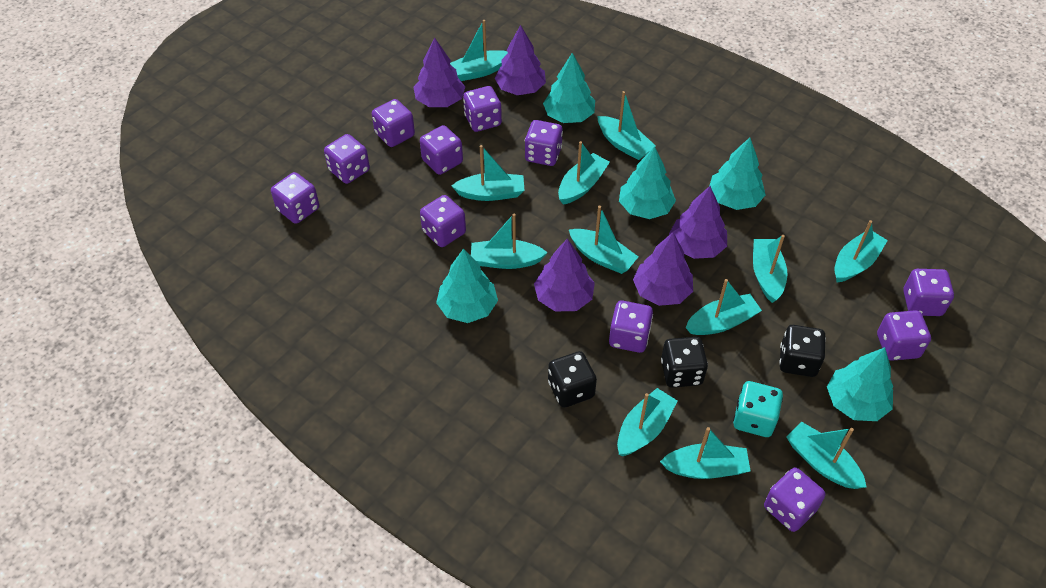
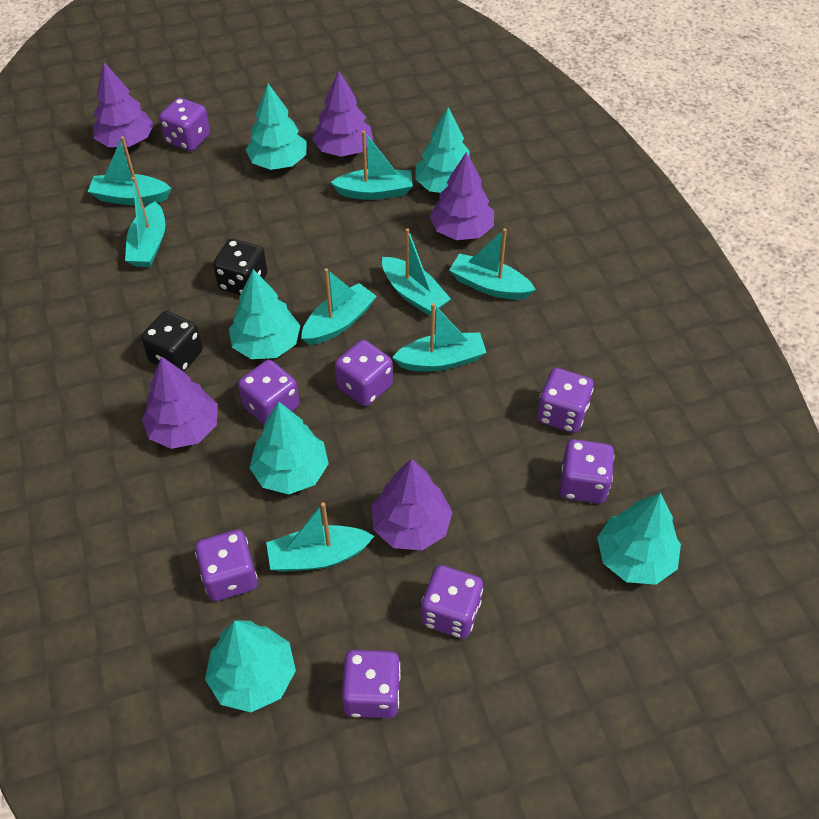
black dice: 3 -> 2
purple dice: 11 -> 8
turquoise boat: 12 -> 8
turquoise dice: 1 -> 0
turquoise tree: 5 -> 6

